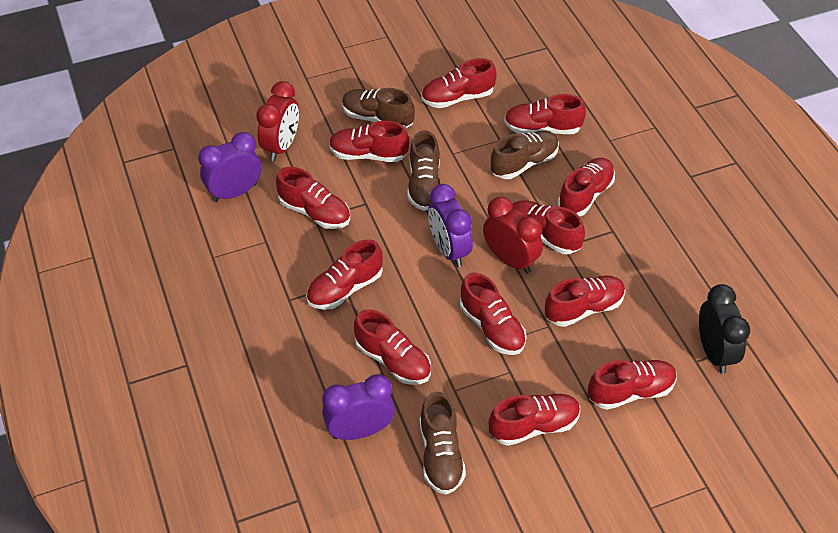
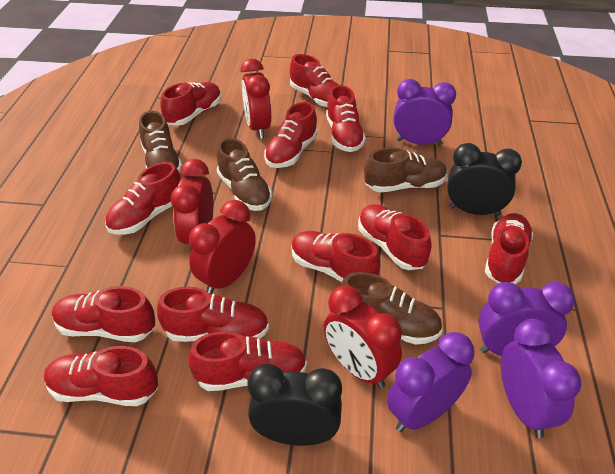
black clock: 1 -> 2
purple clock: 3 -> 4
red clock: 2 -> 4

